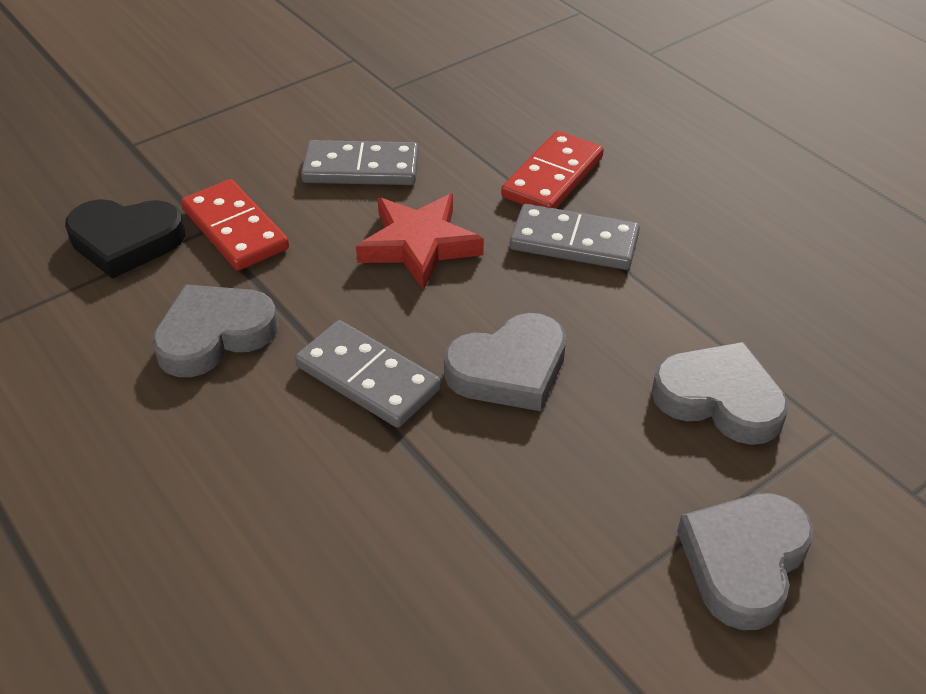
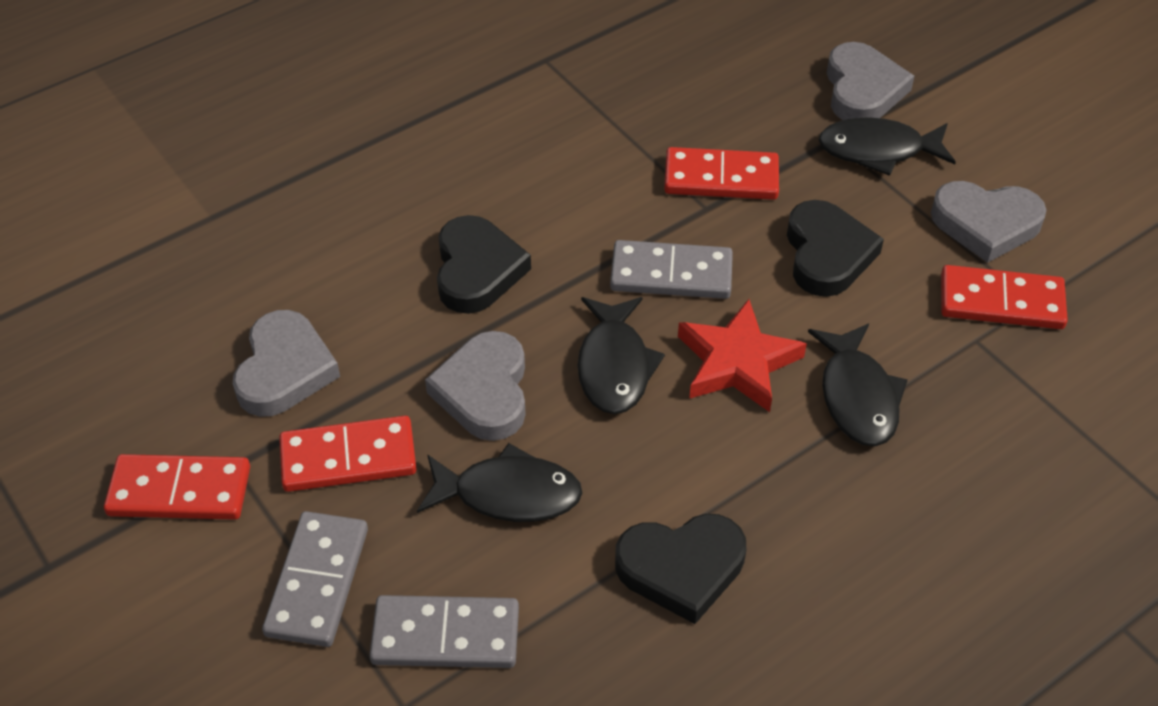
black fish: 0 -> 4
black heart: 1 -> 3
red domino: 2 -> 4

